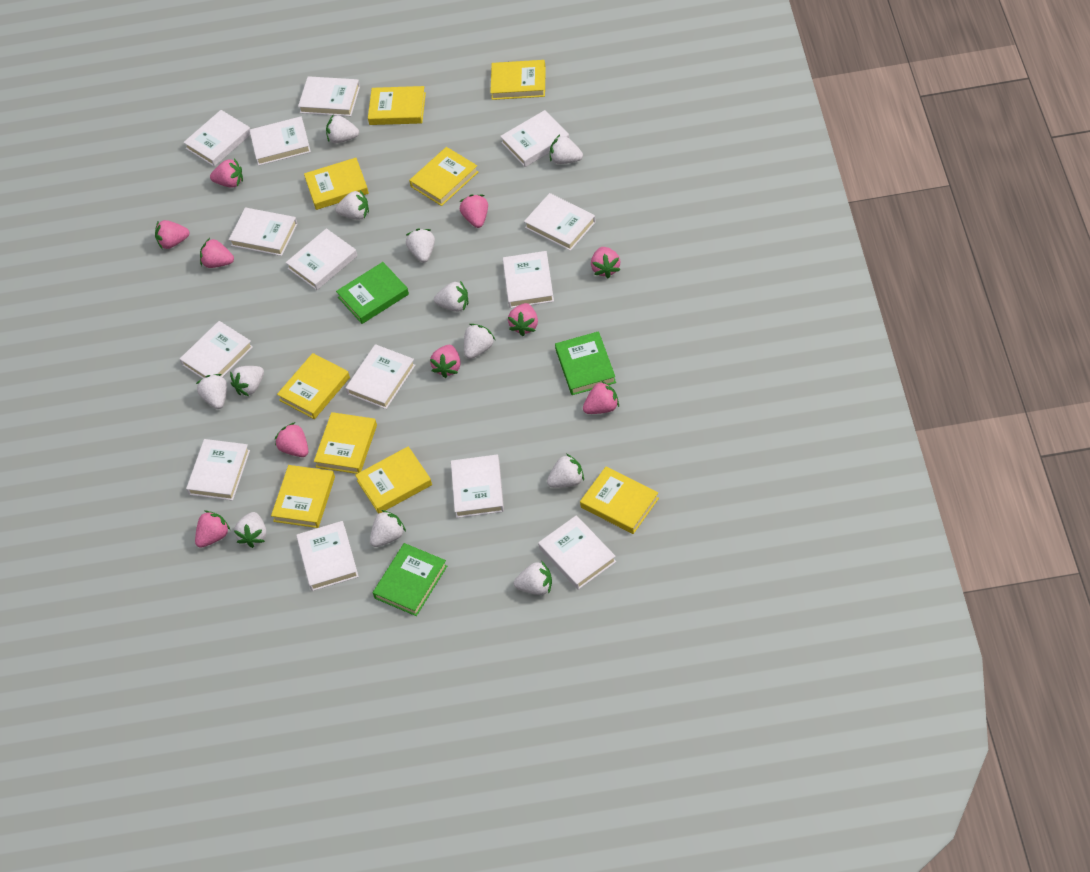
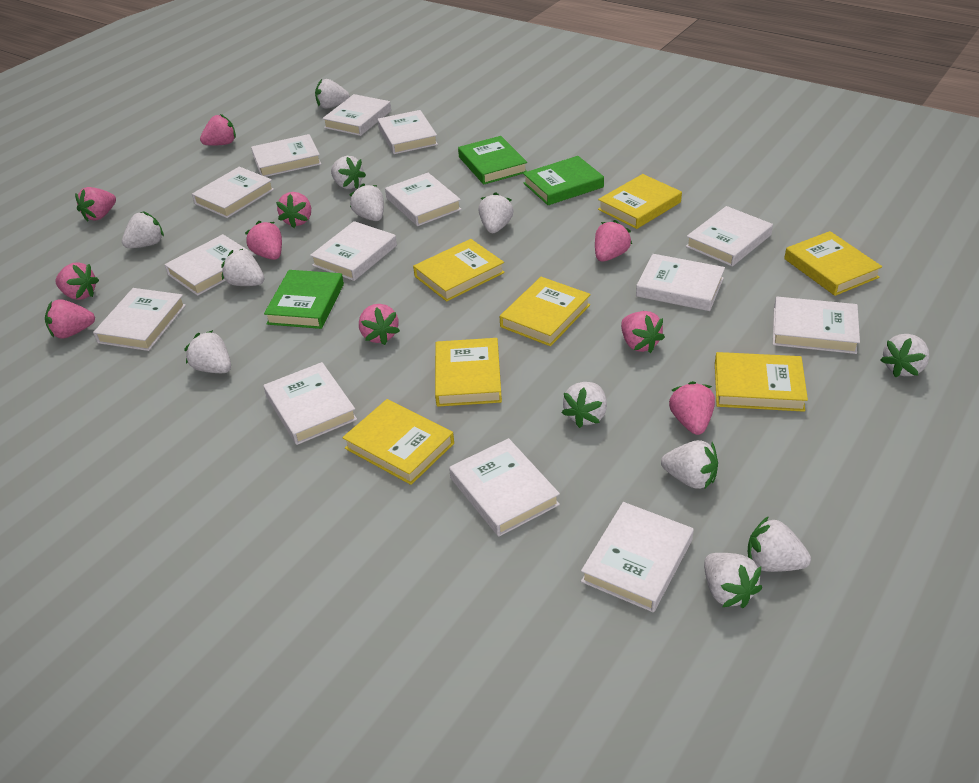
yellow book: 9 -> 7

